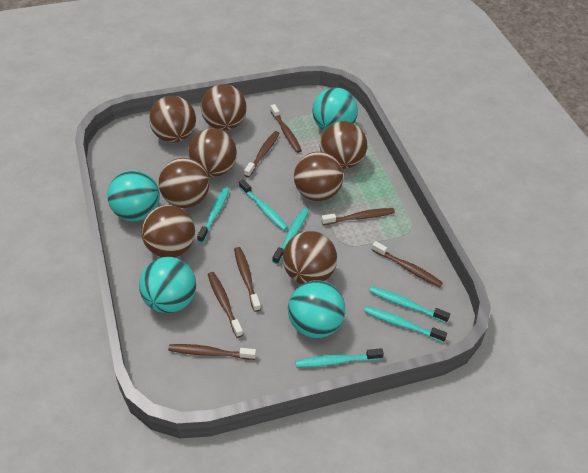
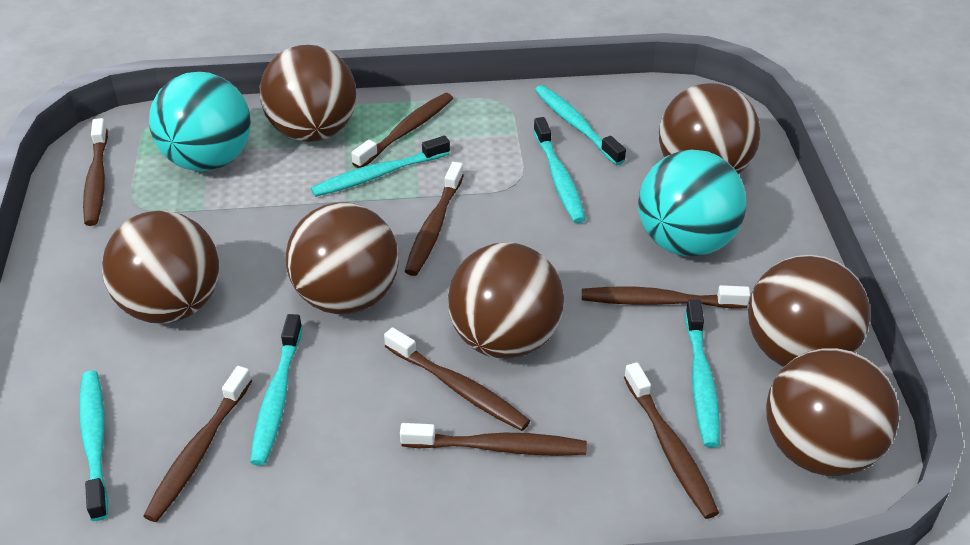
brown ball: 8 -> 7
brown toothbrush: 7 -> 8
turquoise ball: 4 -> 2

